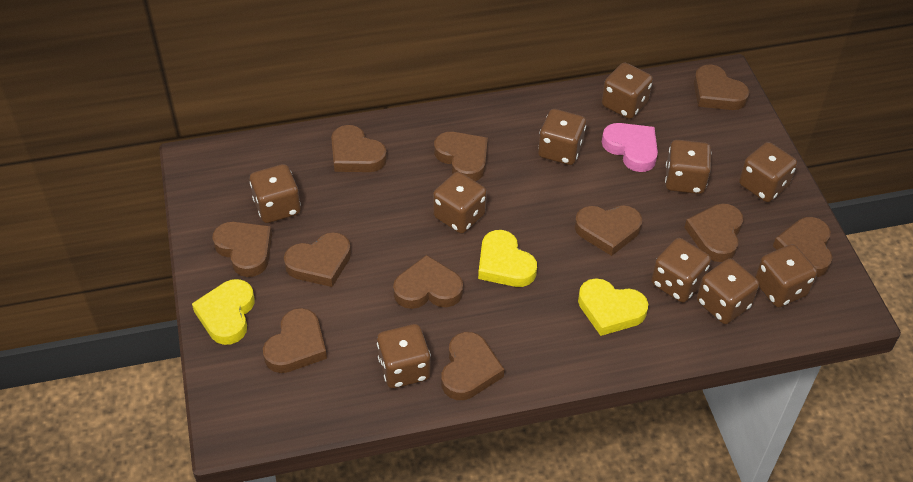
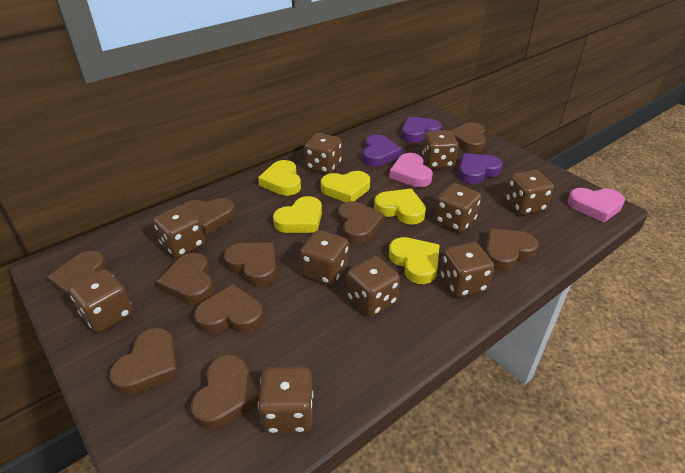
brown heart: 11 -> 10
pink heart: 1 -> 2
purple heart: 0 -> 3
yellow heart: 3 -> 5

